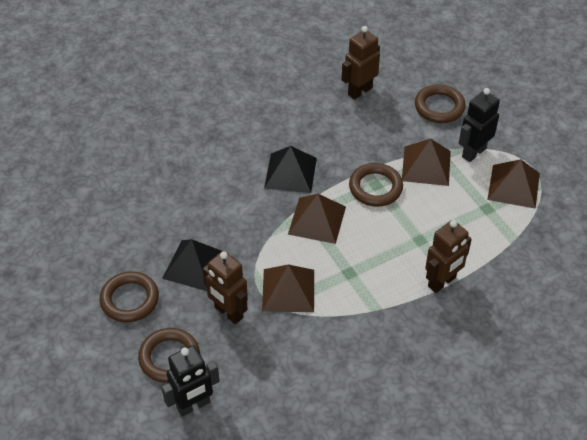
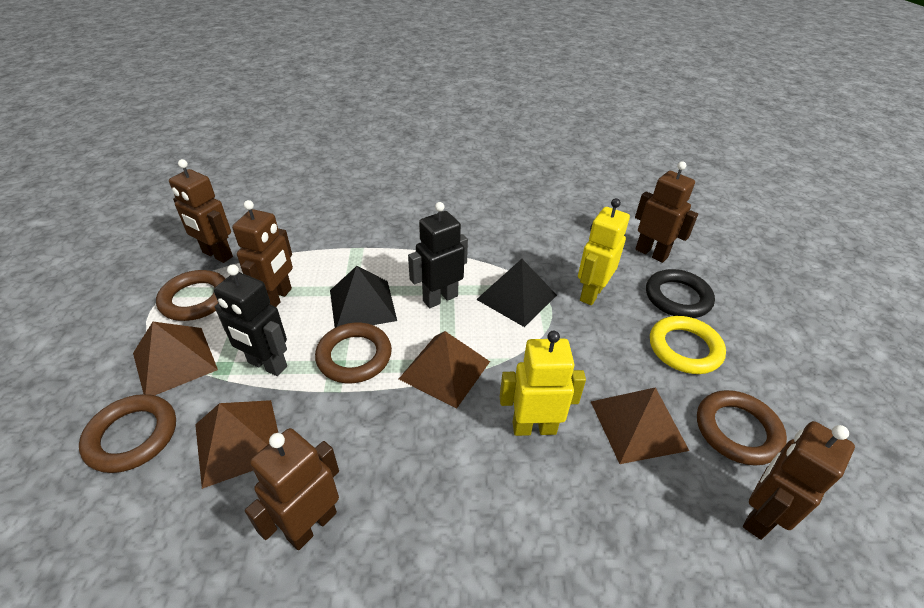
black ring: 0 -> 1
brown robot: 3 -> 5
yellow ring: 0 -> 1
yellow robot: 0 -> 2

